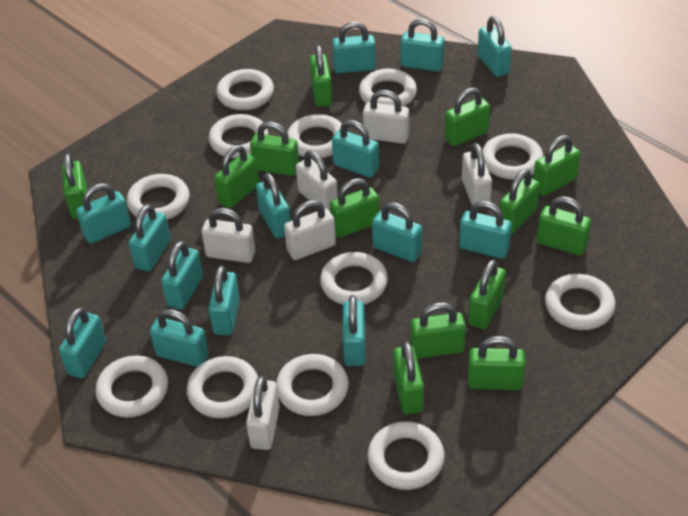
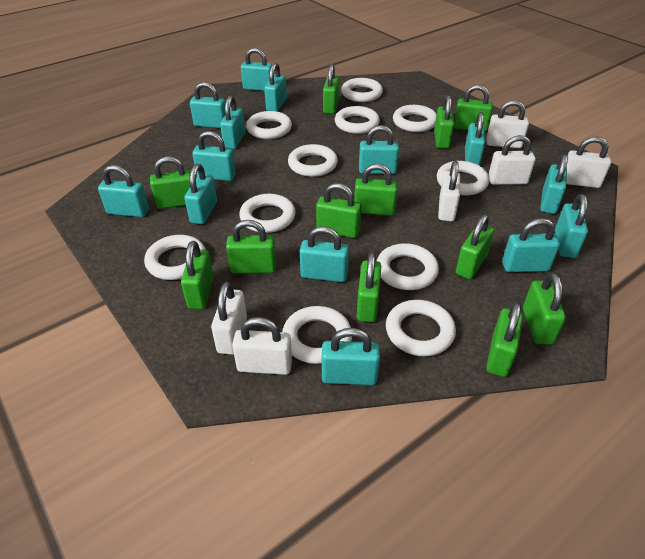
green padlock: 13 -> 12
white ring: 12 -> 11

